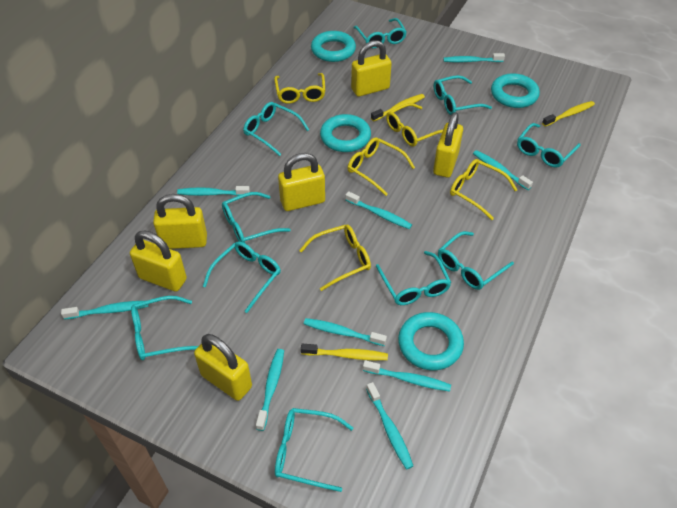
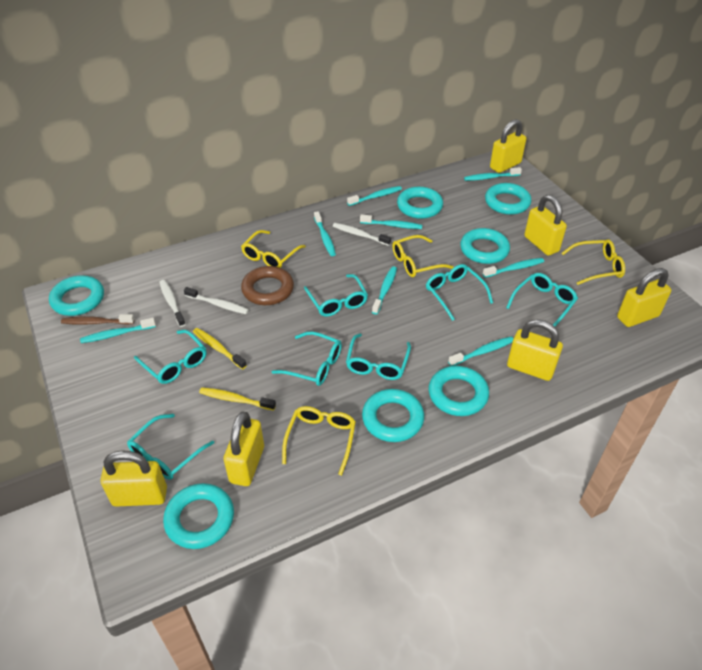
brown ring: 0 -> 1
brown toothbrush: 0 -> 1
turquoise glasses: 10 -> 7
turquoise ring: 4 -> 7
turquoise toothbrush: 9 -> 8
white toothbrush: 0 -> 3
yellow glasses: 5 -> 4
yellow toothbrush: 3 -> 2

